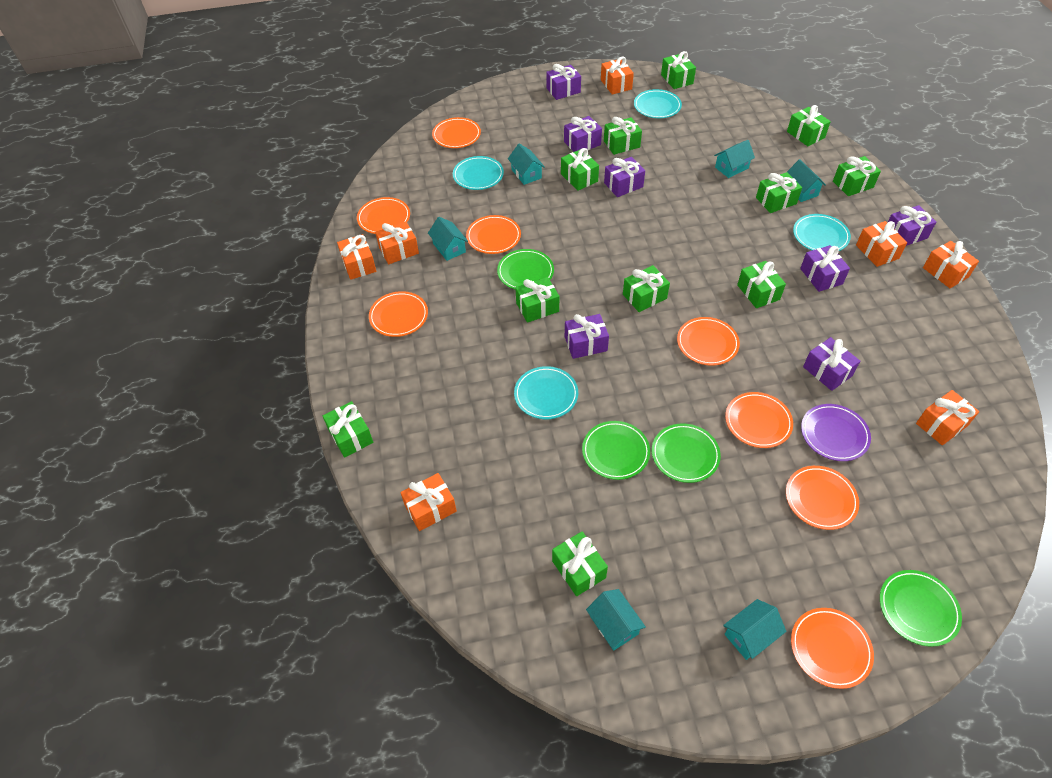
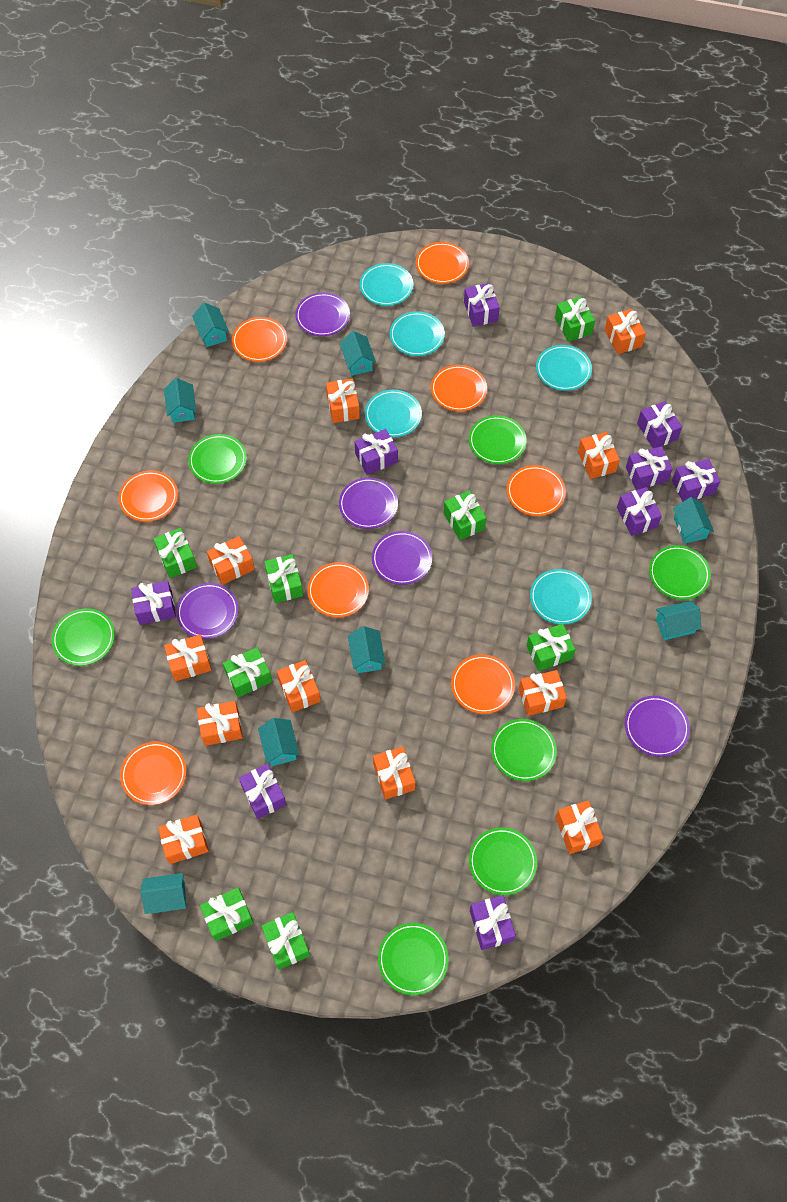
green gift: 11 -> 8
green plate: 4 -> 7
orange gift: 7 -> 11
purple gift: 7 -> 9
purple plate: 1 -> 5
turquoise house: 6 -> 8
turquoise plate: 4 -> 5

